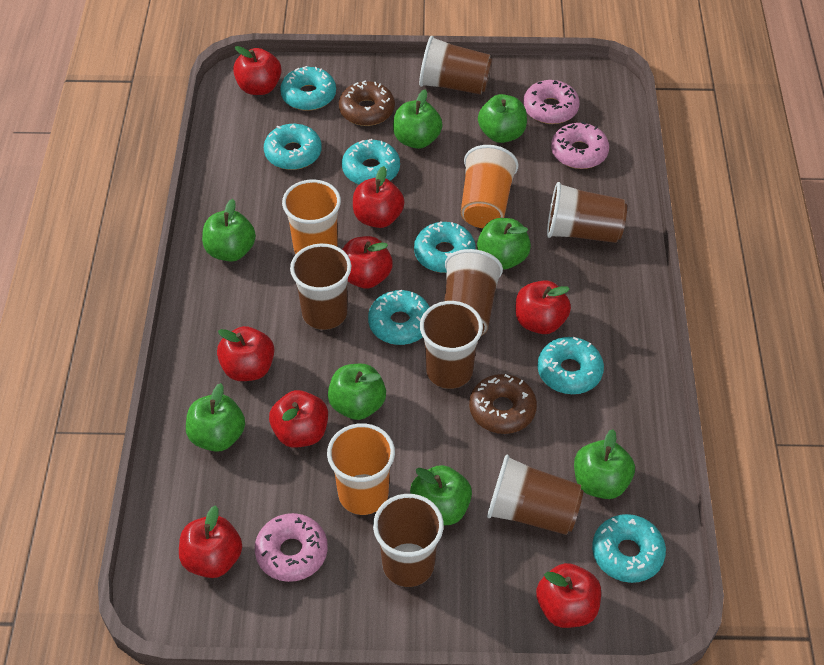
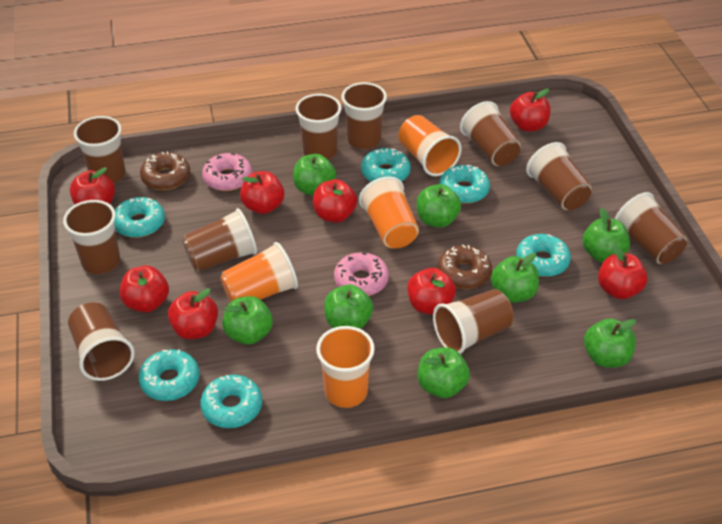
brown cup: 7 -> 10
orange cup: 3 -> 4
pink donut: 3 -> 2
turquoise donut: 7 -> 6

